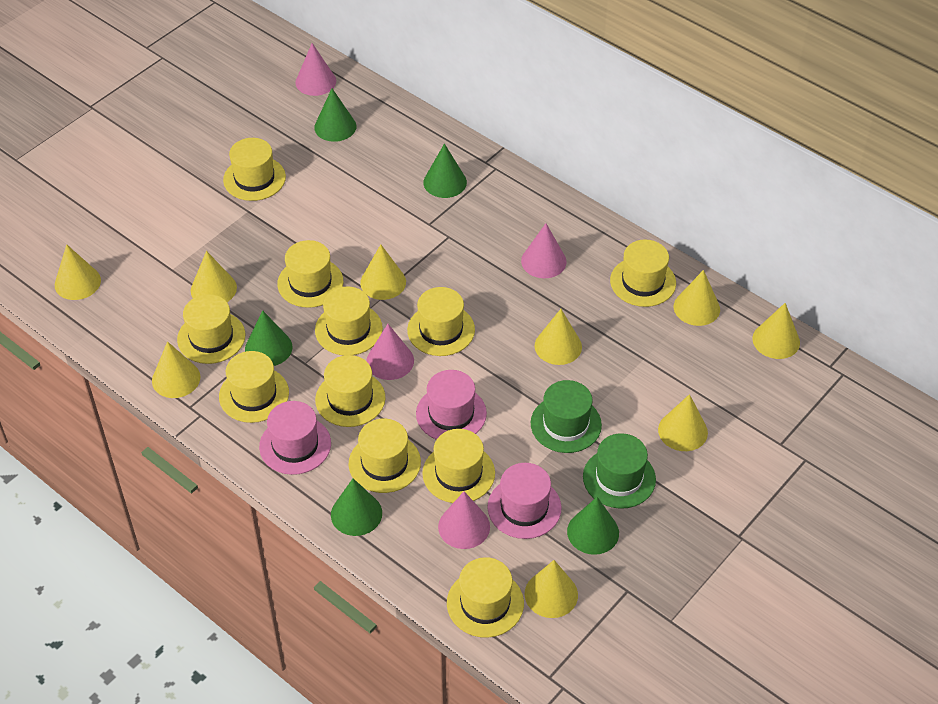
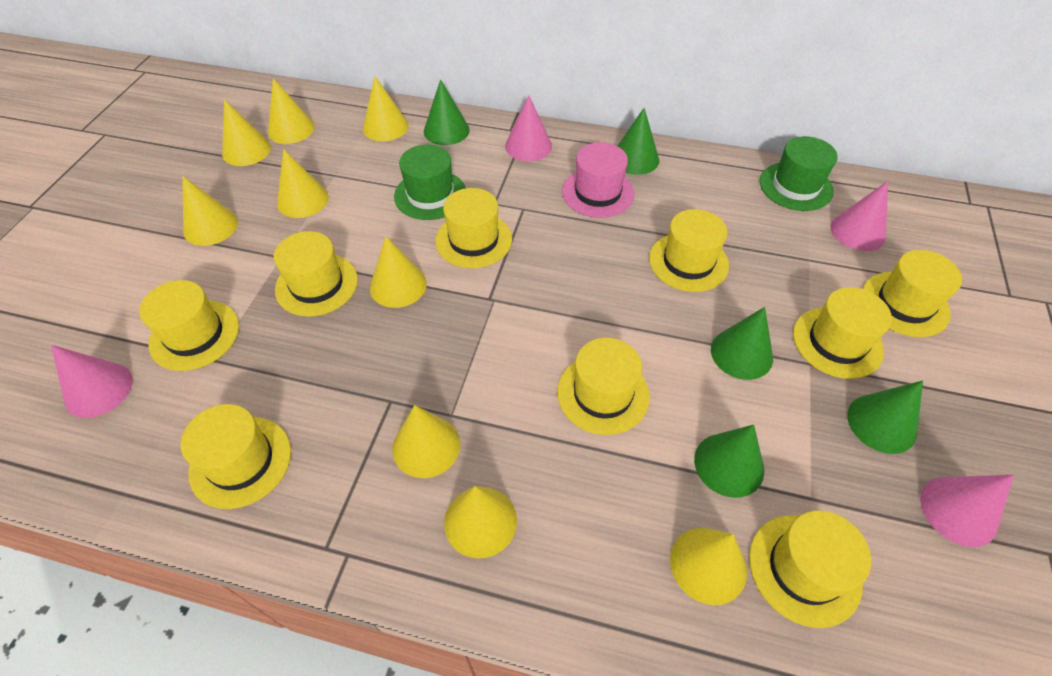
pink hat: 3 -> 1
yellow hat: 11 -> 9

